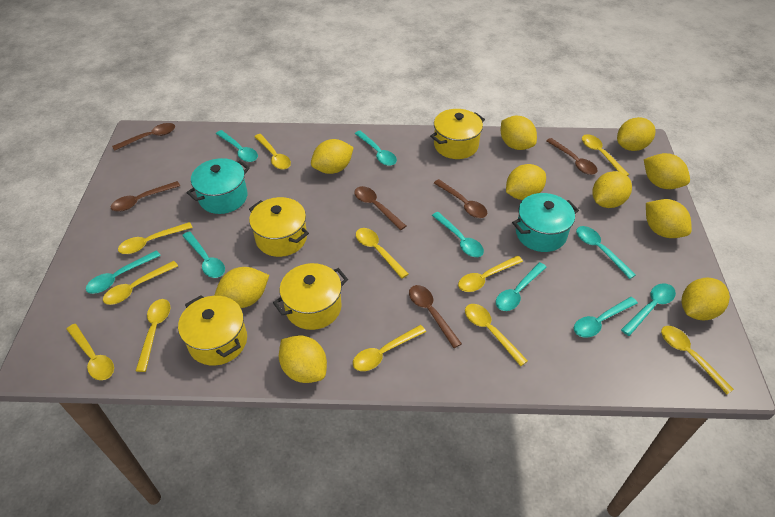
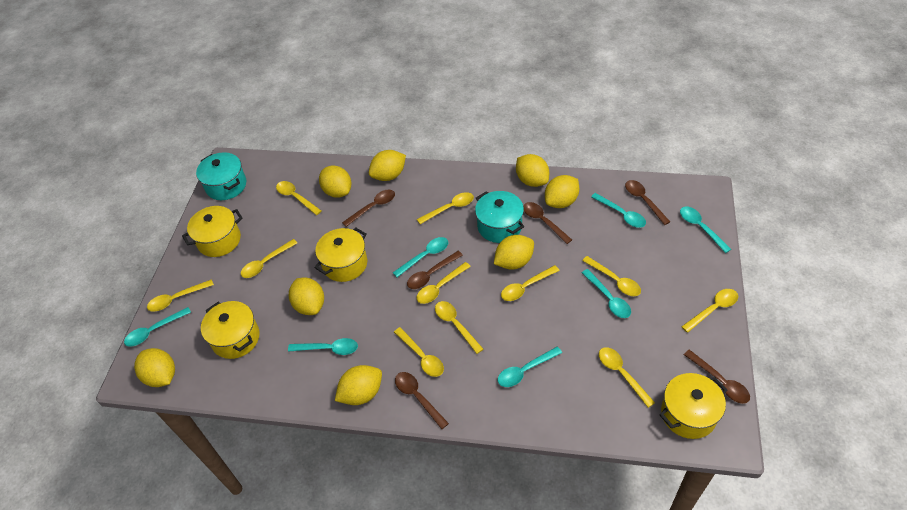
turquoise spoon: 9 -> 7
yellow lemon: 10 -> 8

